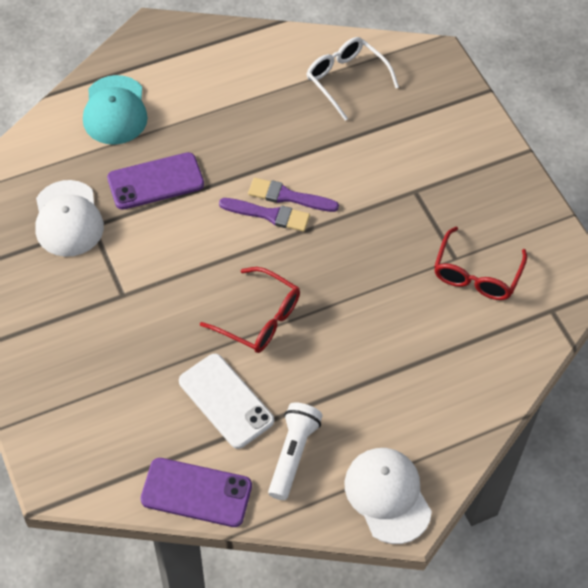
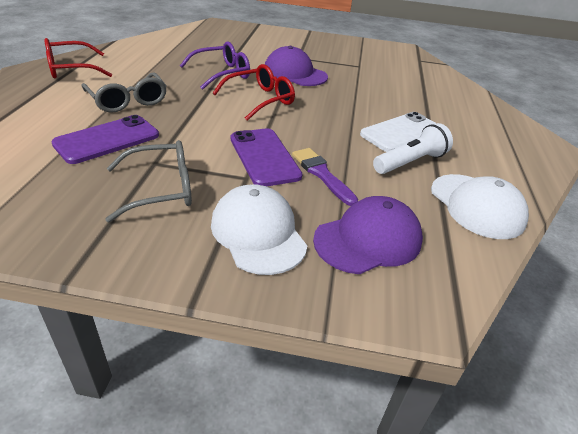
grey glasses: 0 -> 2
purple brush: 2 -> 1
purple cap: 0 -> 2
purple glasses: 0 -> 1
turquoise cap: 1 -> 0
white glasses: 1 -> 0

